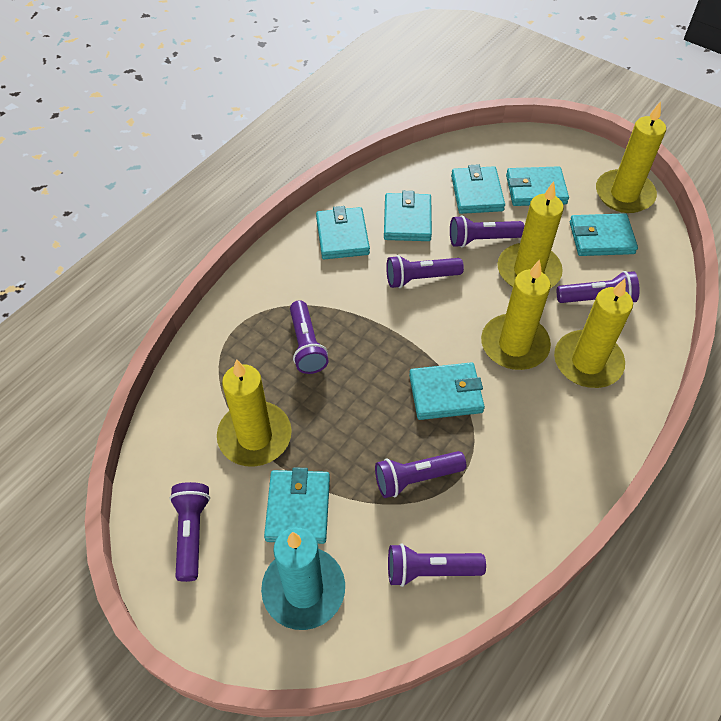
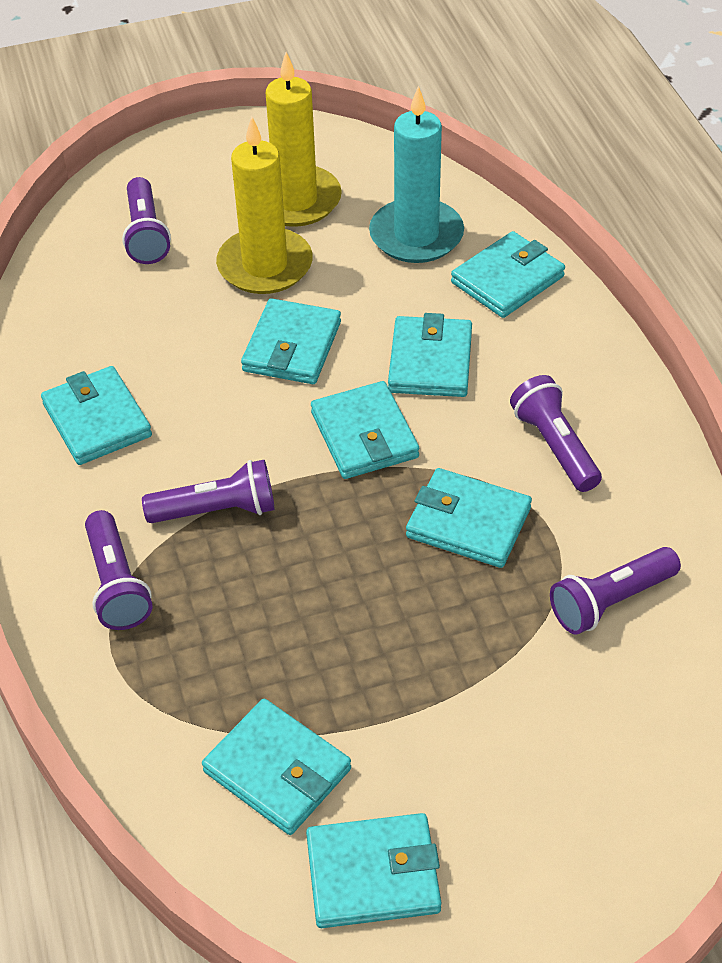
purple flashlight: 7 -> 5
turquoise wallet: 7 -> 8
yellow candle: 5 -> 2

